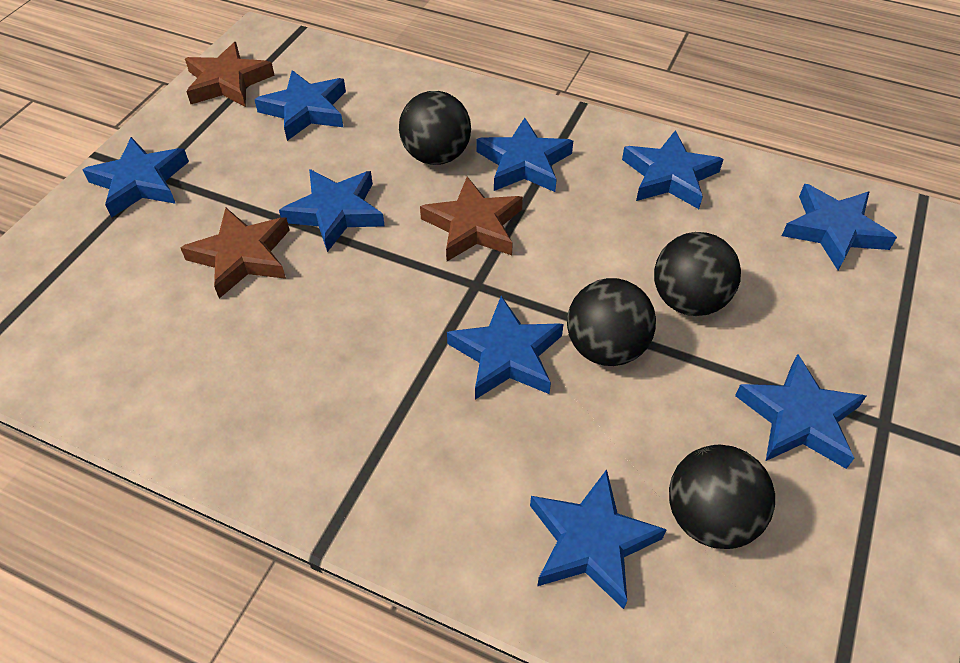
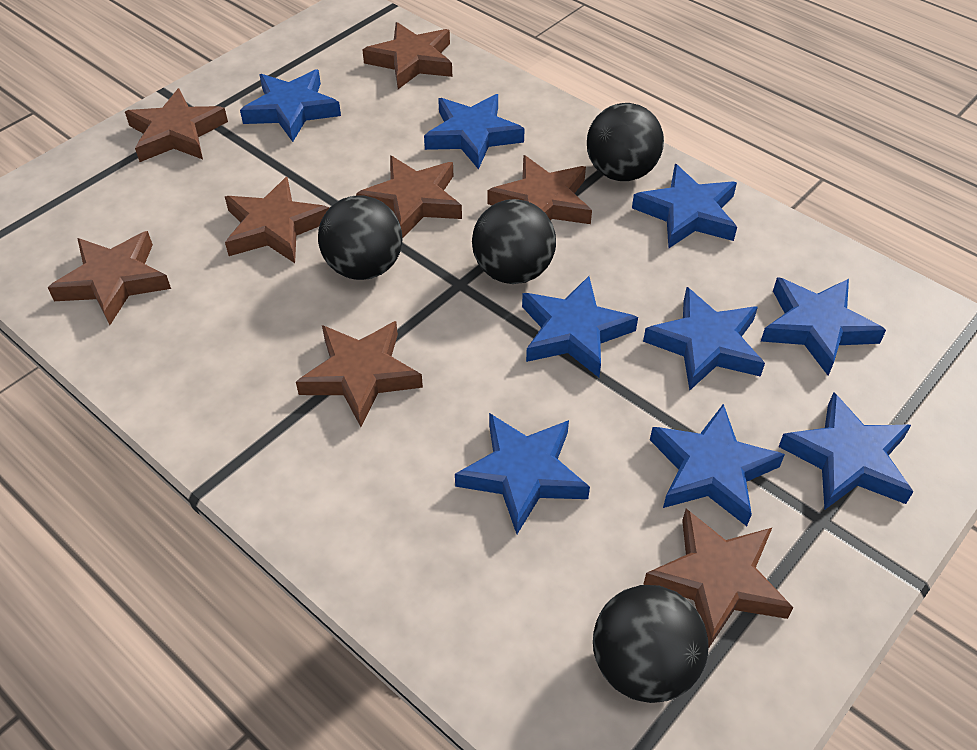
brown star: 3 -> 8

